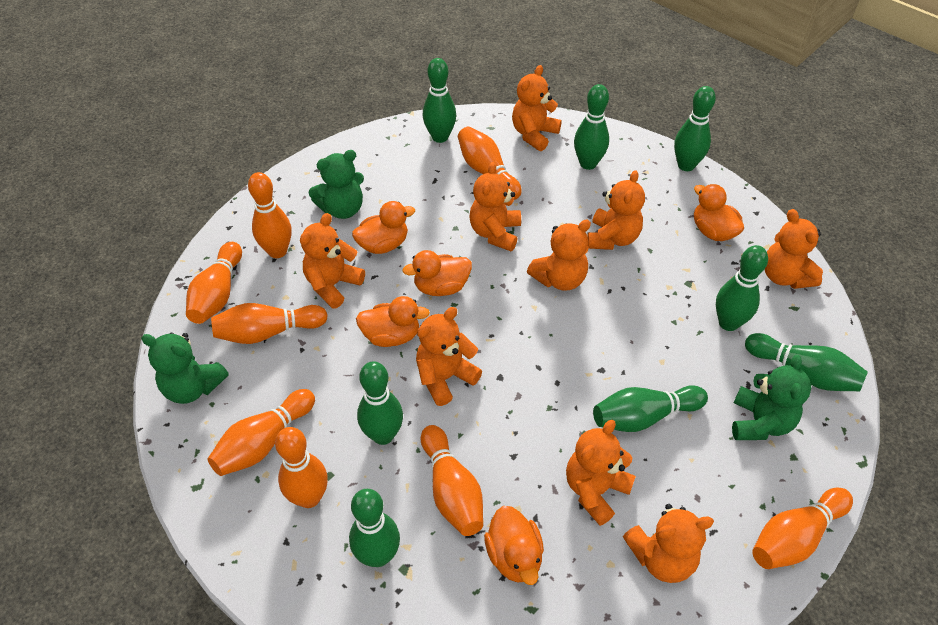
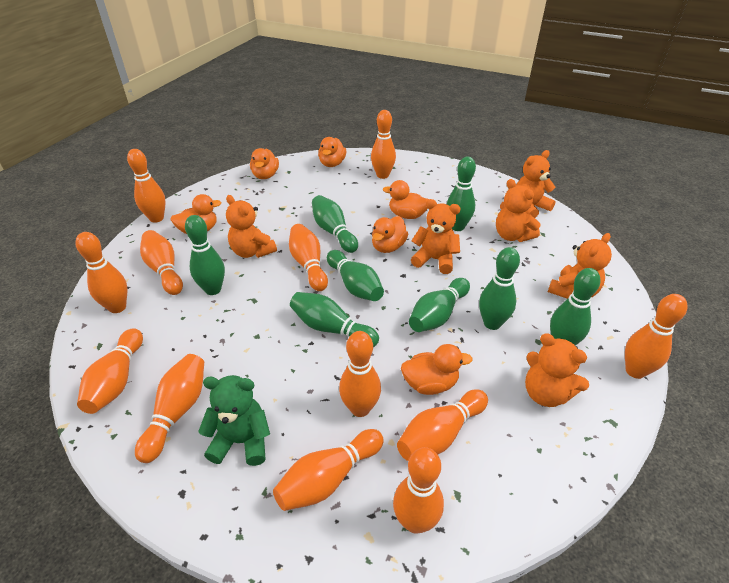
green teddy bear: 3 -> 1
orange bowling pin: 8 -> 12
orange duck: 5 -> 6
orange teddy bear: 9 -> 6

